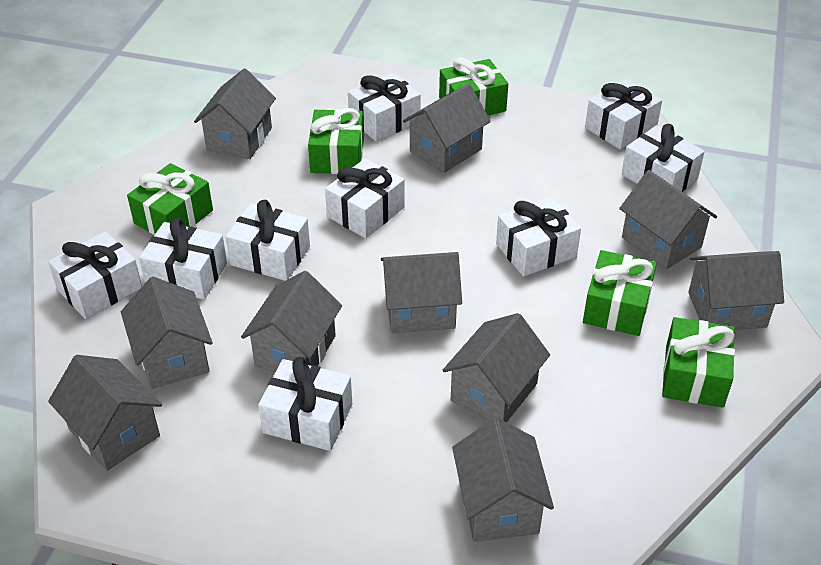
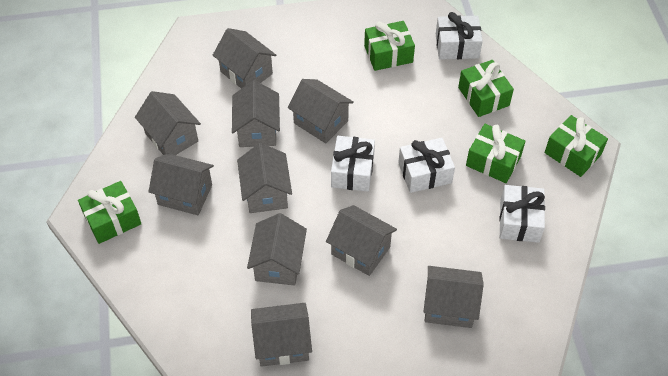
white gift: 9 -> 4

